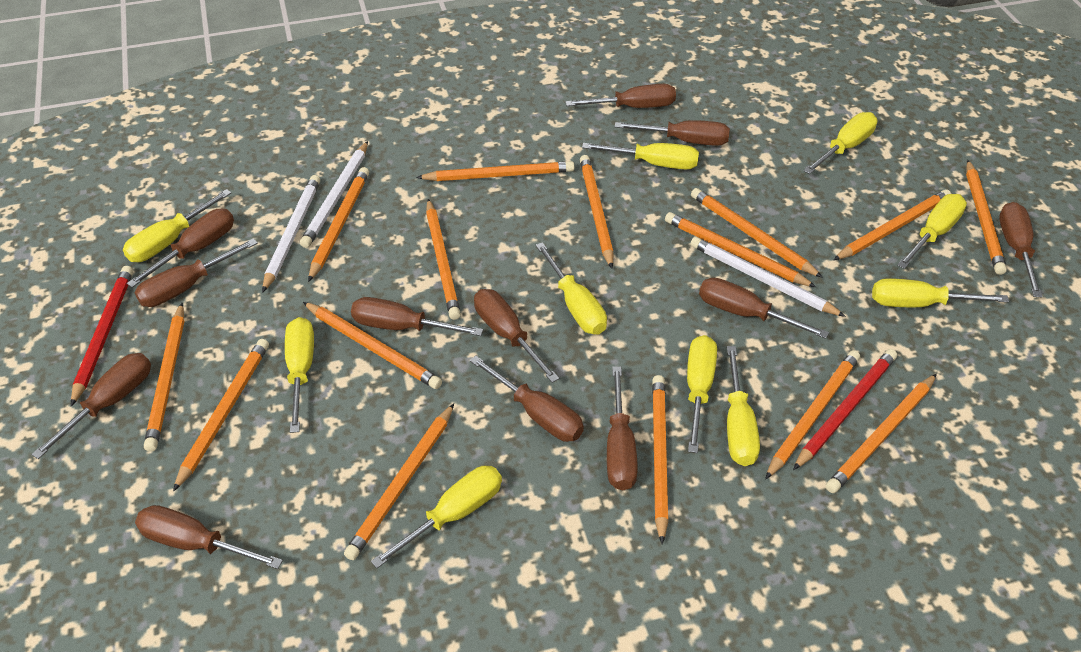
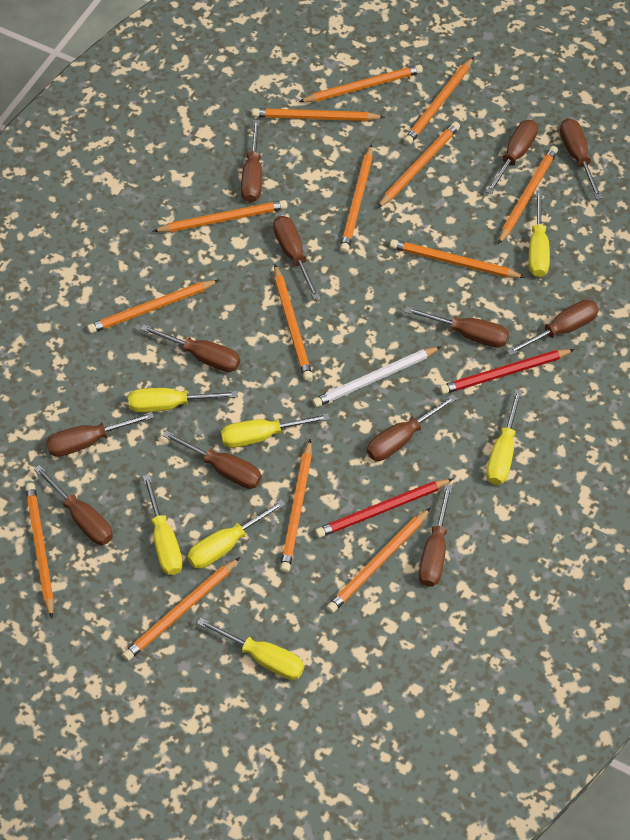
orange pencil: 15 -> 14
white pencil: 3 -> 1
yellow screwdriver: 10 -> 7

